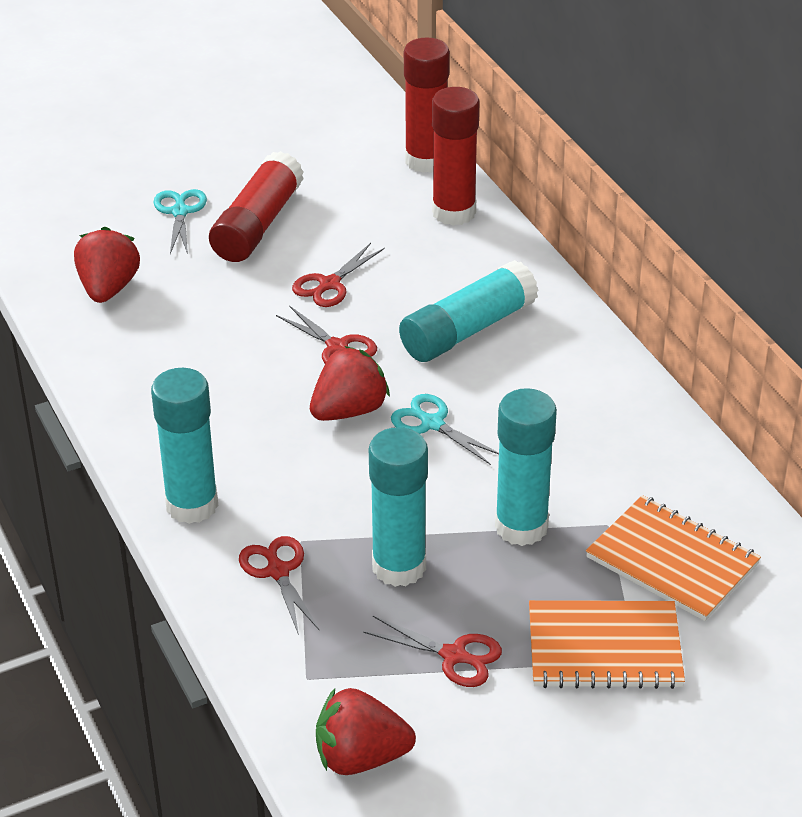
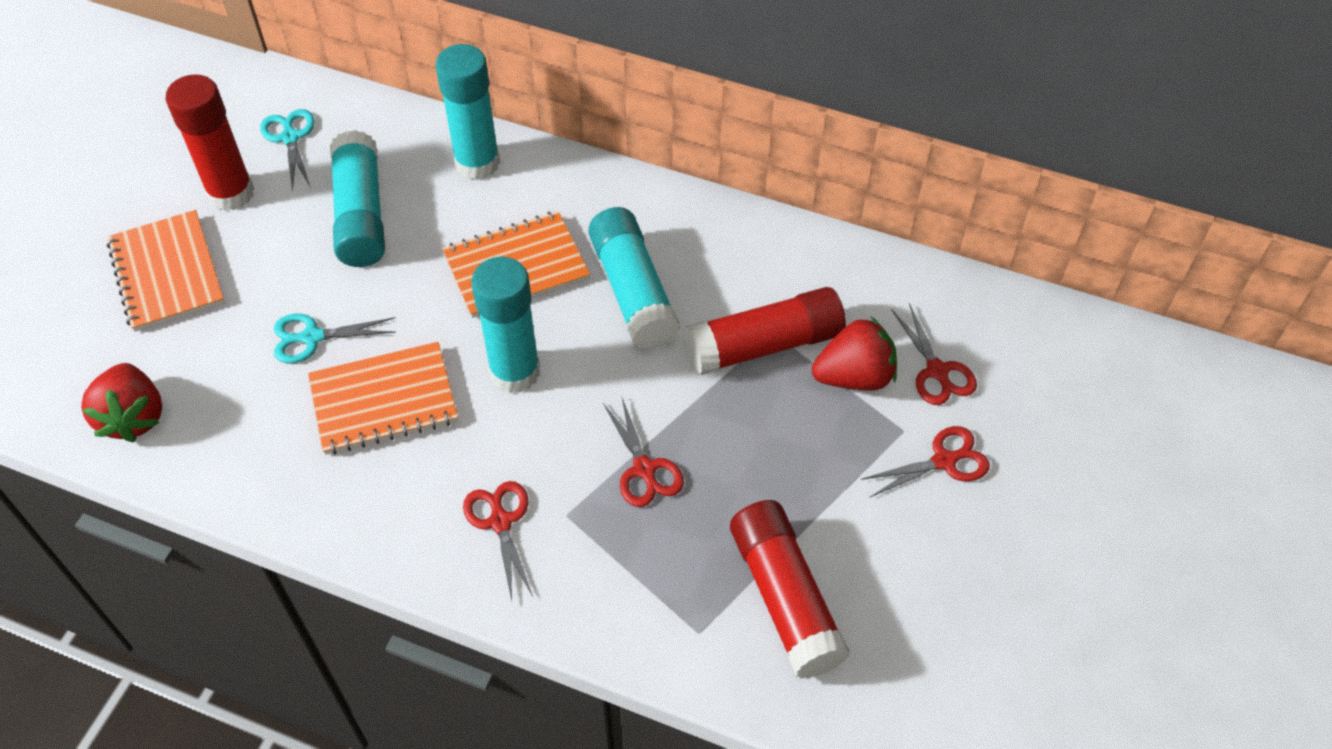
orange notebook: 2 -> 3
red strawberry: 3 -> 2

